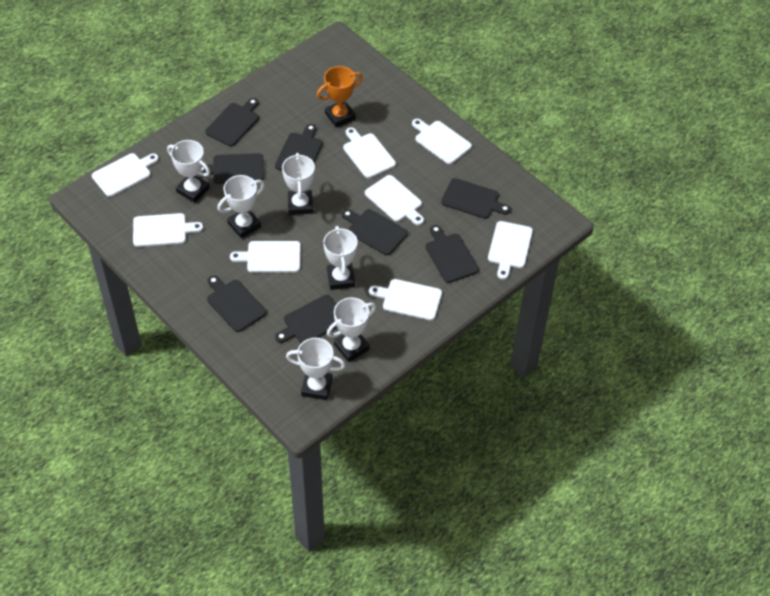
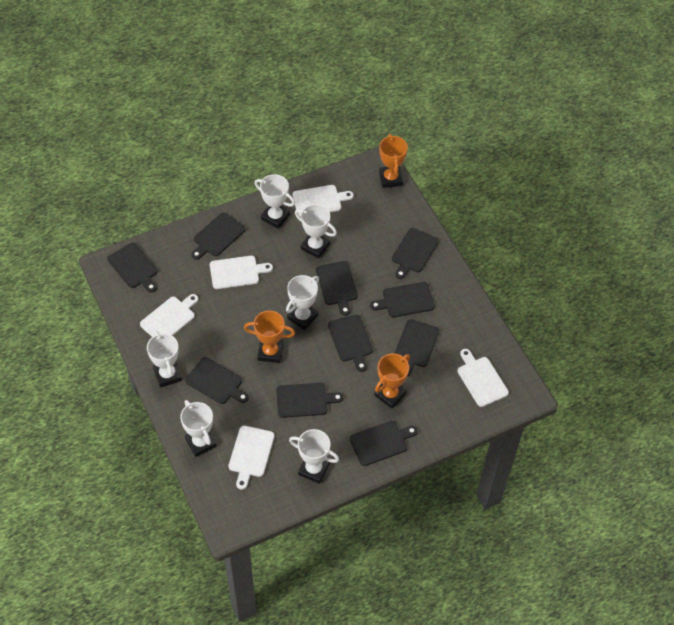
black cutting board: 8 -> 10
orange trophy: 1 -> 3
white cutting board: 8 -> 5

